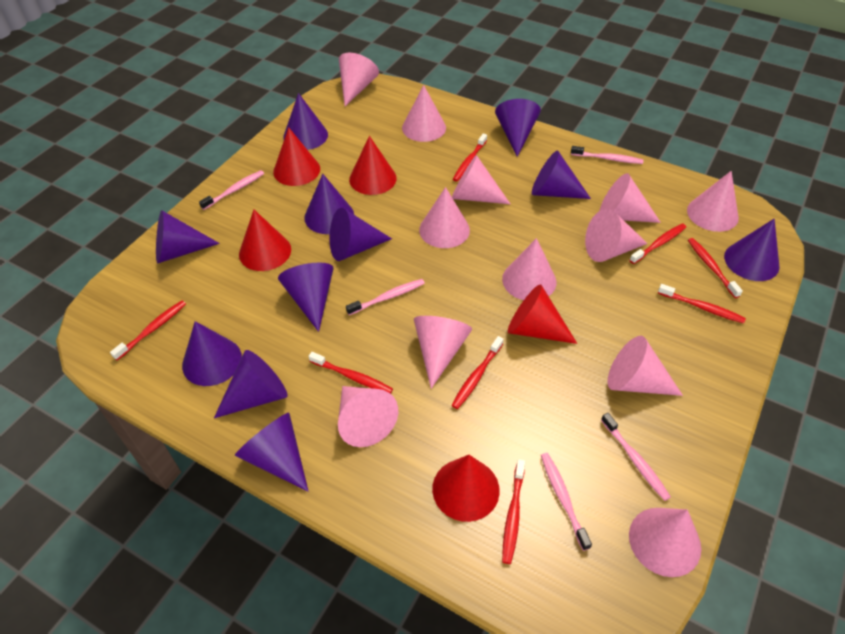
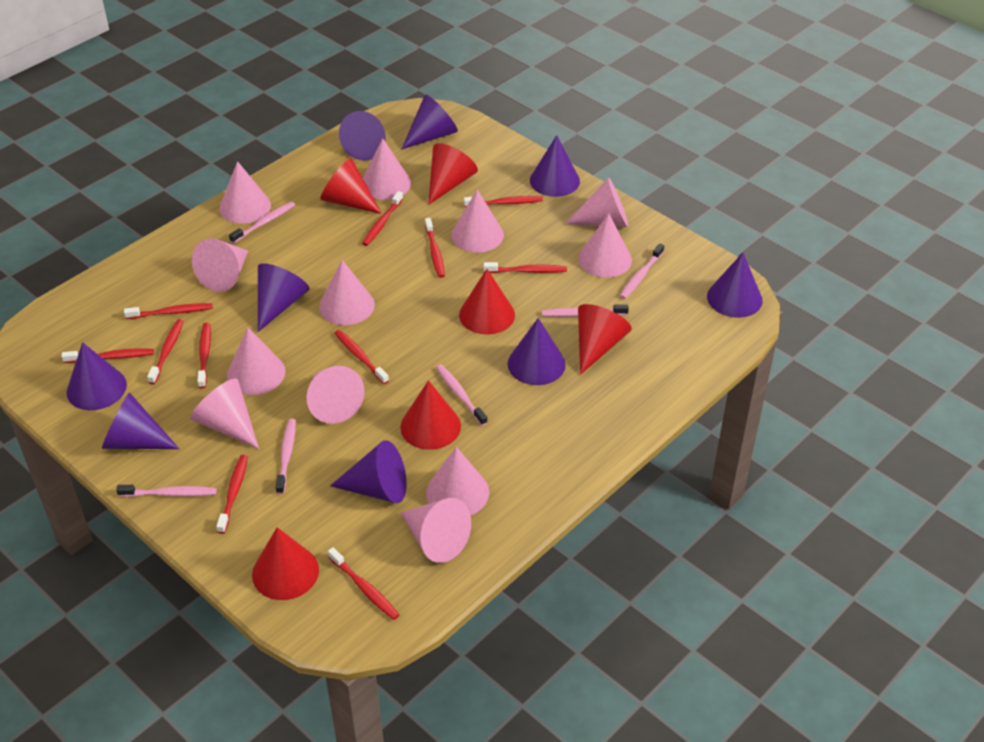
pink toothbrush: 5 -> 6
purple cone: 11 -> 9
red cone: 5 -> 6
red toothbrush: 8 -> 11

